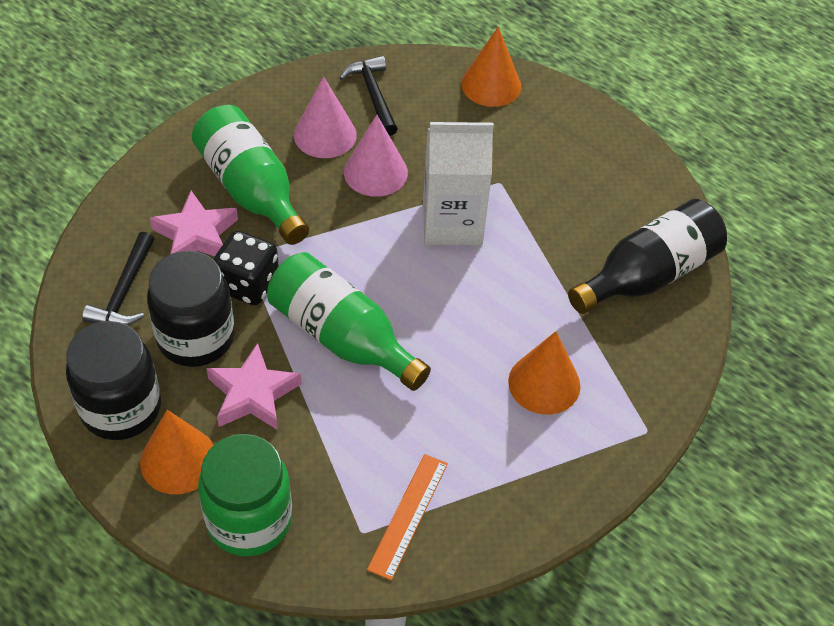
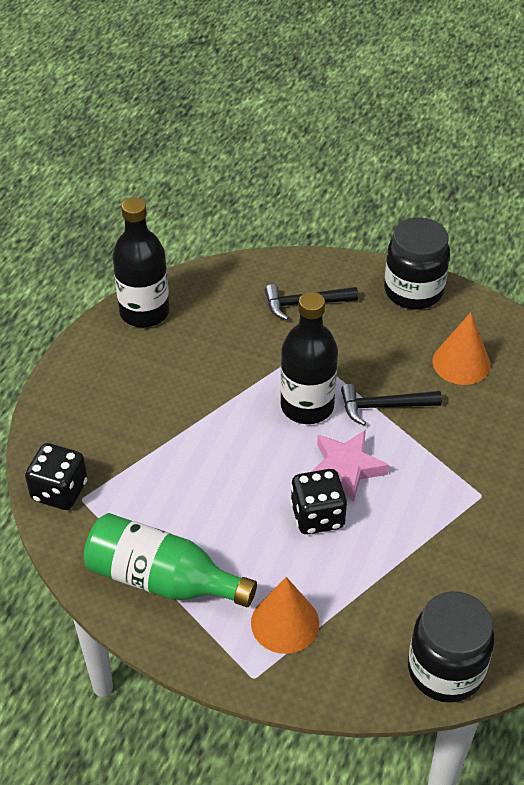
black bottle: 1 -> 2
black dice: 1 -> 2
green bottle: 2 -> 1
green jar: 1 -> 0
orange cone: 3 -> 2
orange ruler: 1 -> 0
pink cone: 2 -> 0
pink star: 2 -> 1
white carton: 1 -> 0

